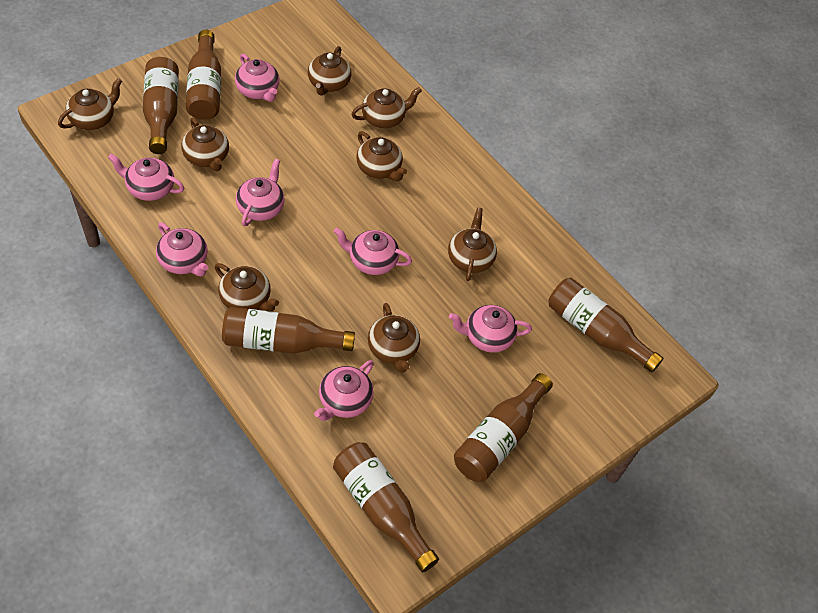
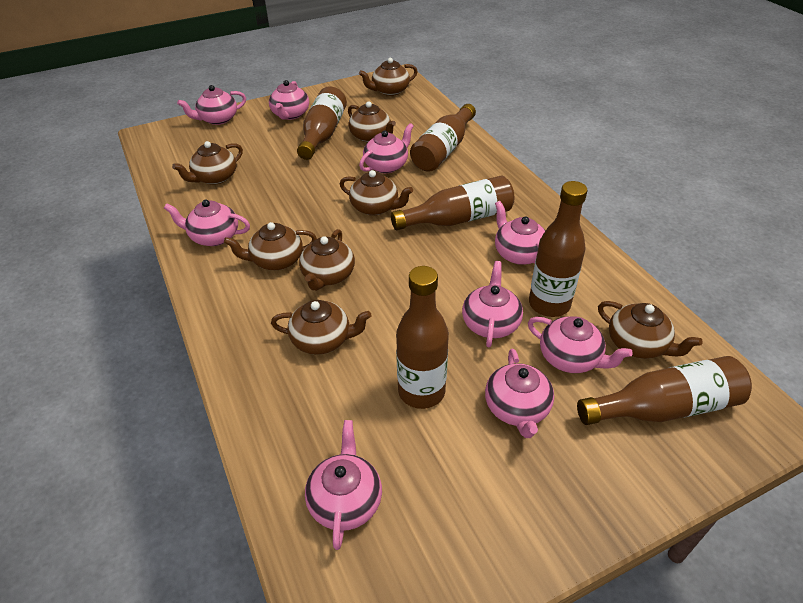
pink teapot: 7 -> 9

